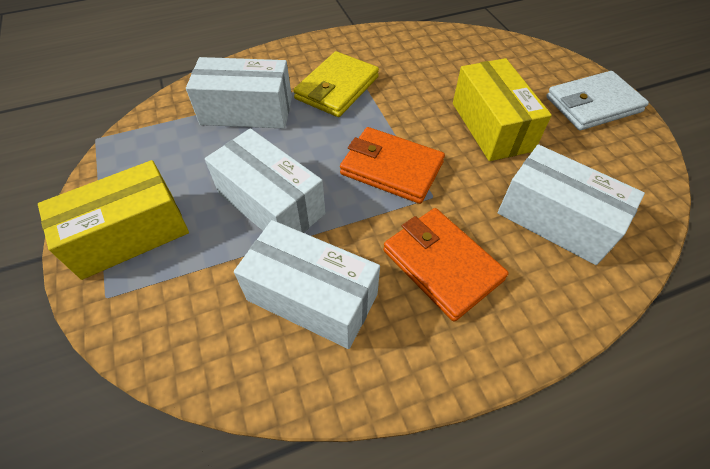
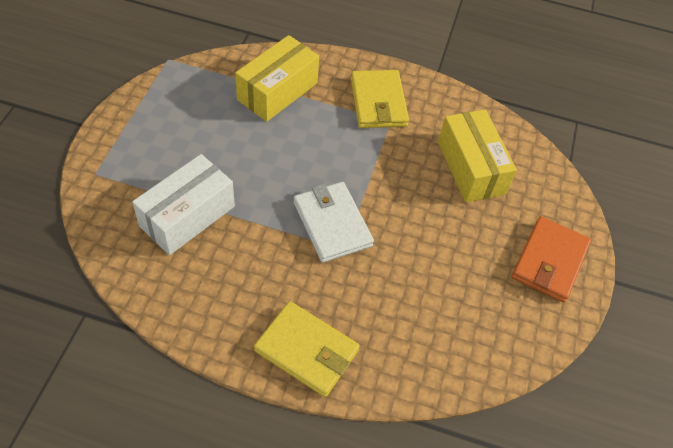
orange wallet: 2 -> 1
white box: 4 -> 1
yellow wallet: 1 -> 2

